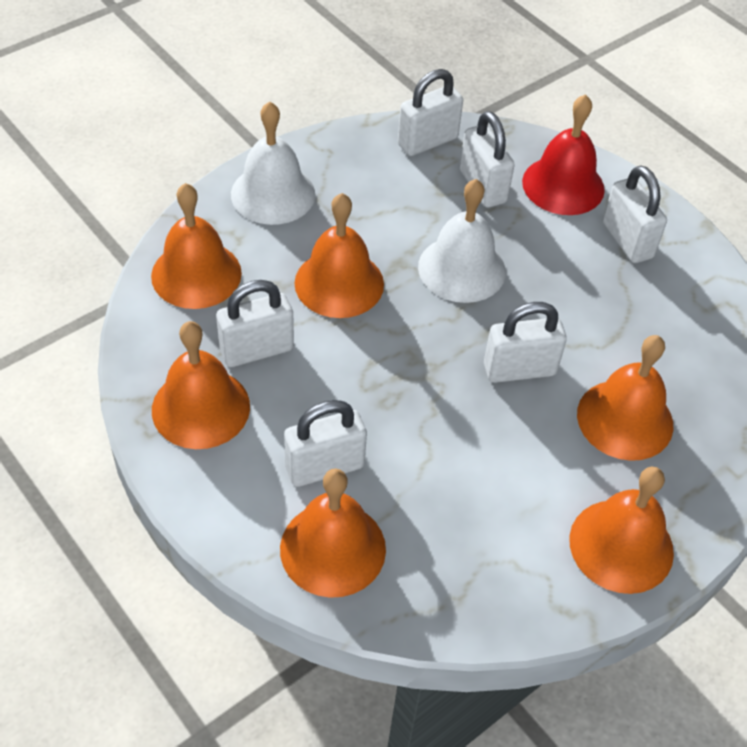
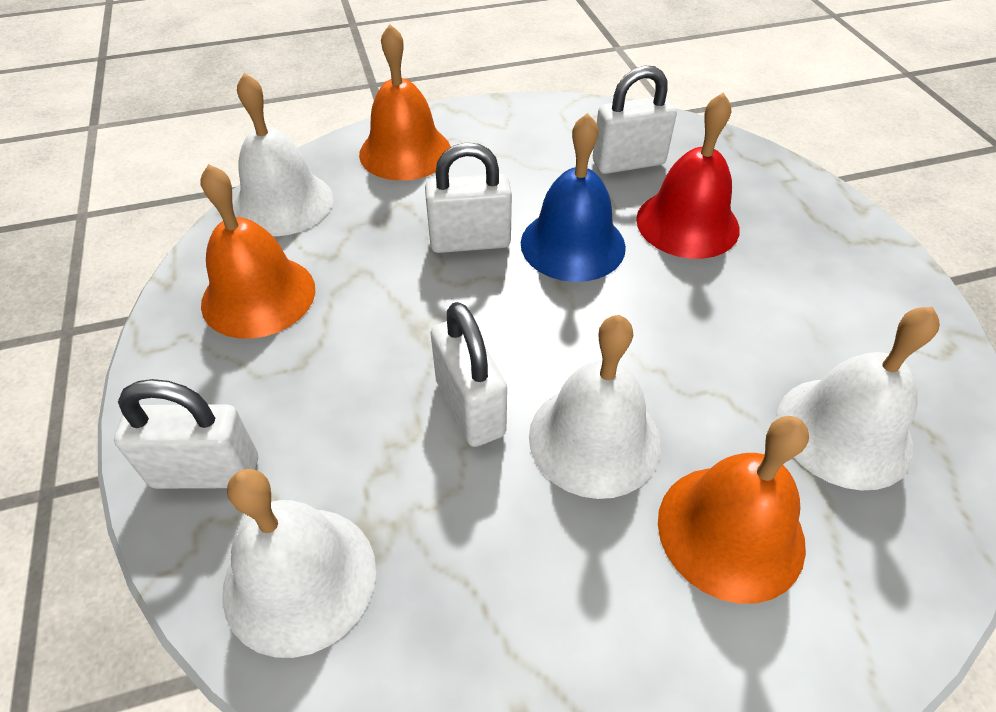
blue bell: 0 -> 1
orange bell: 6 -> 3
white bell: 2 -> 4
white padlock: 6 -> 4

